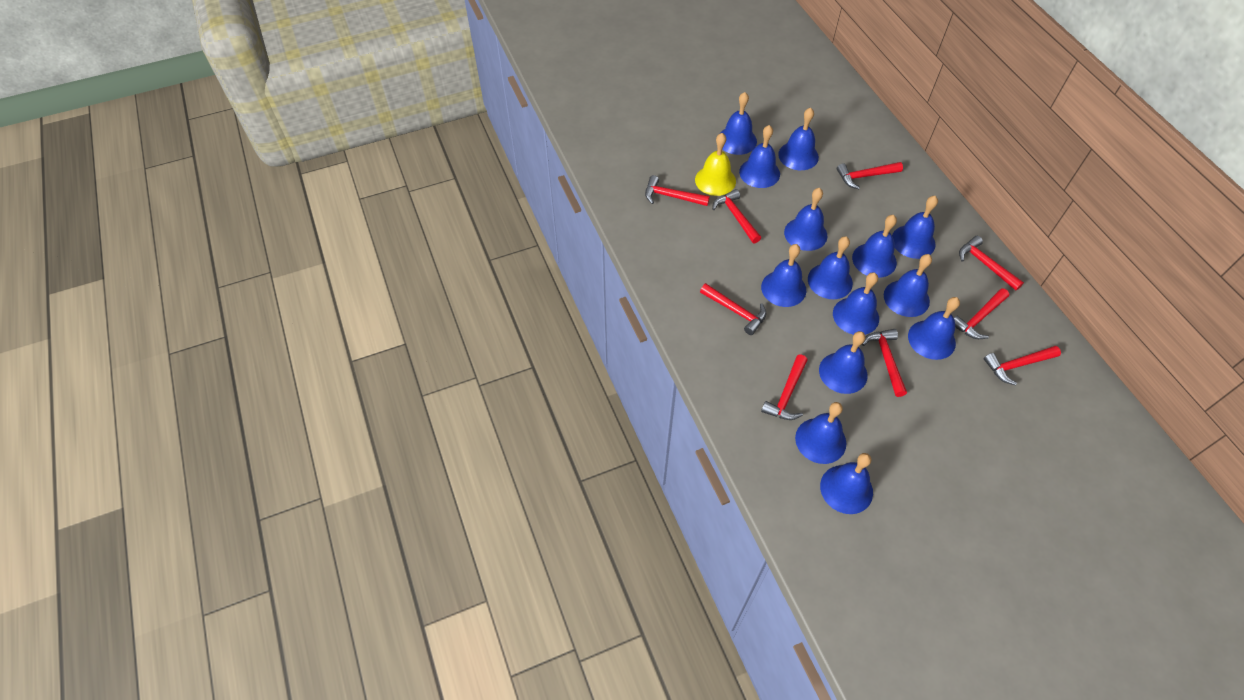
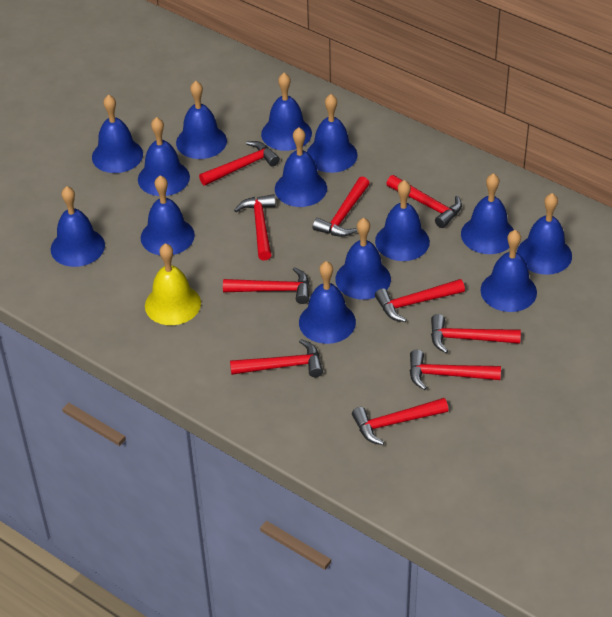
red hammer: 9 -> 10

